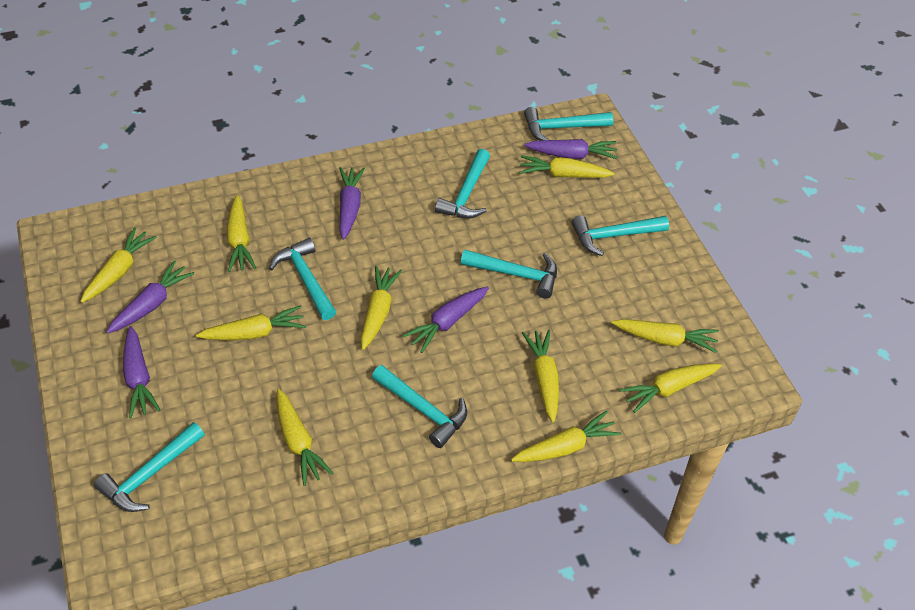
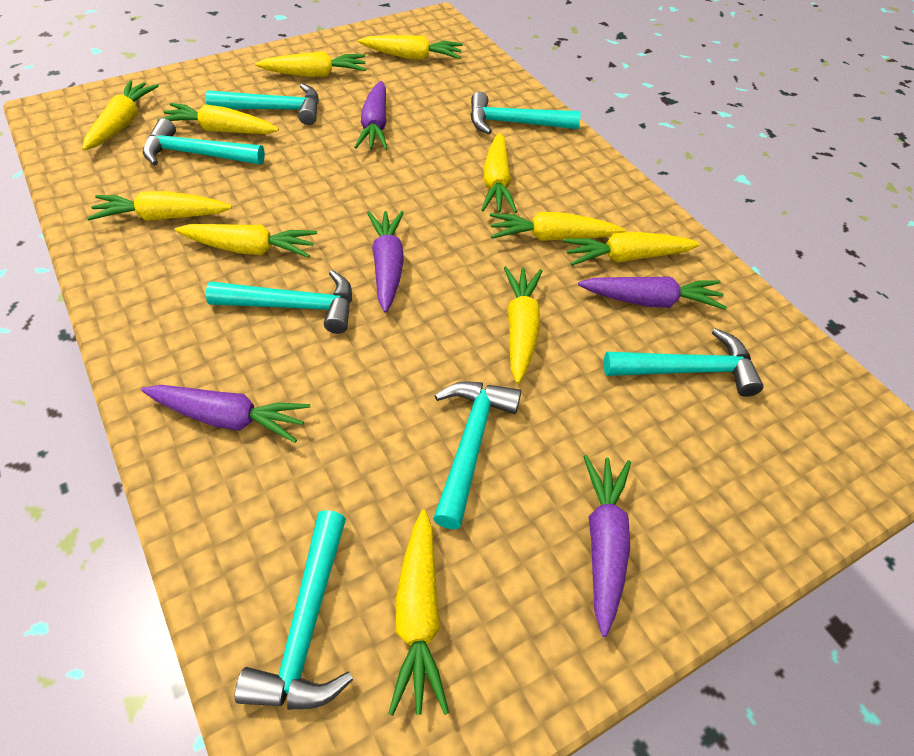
yellow carrot: 10 -> 11

